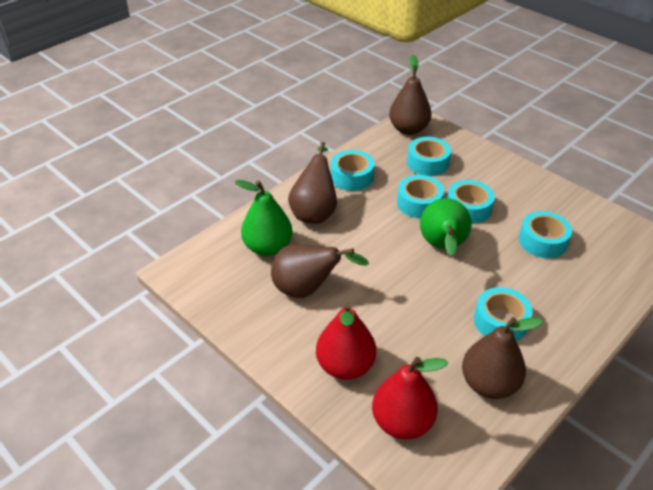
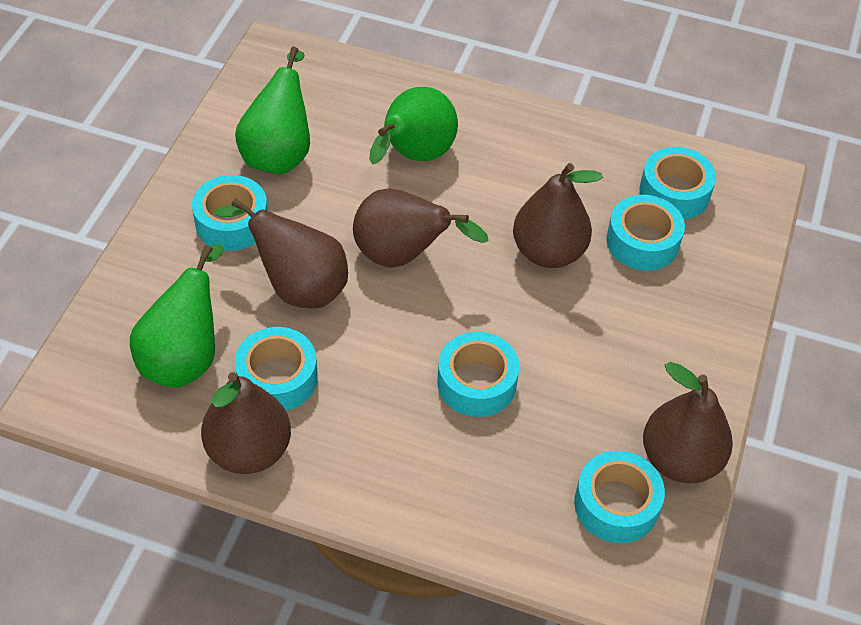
brown pear: 4 -> 5
green pear: 2 -> 3
red pear: 2 -> 0

